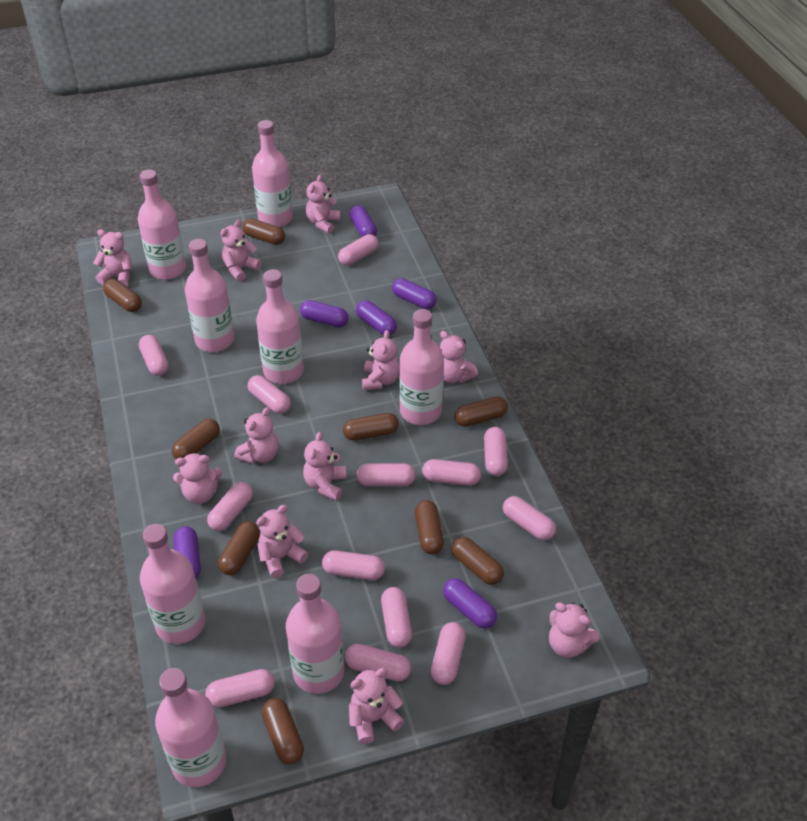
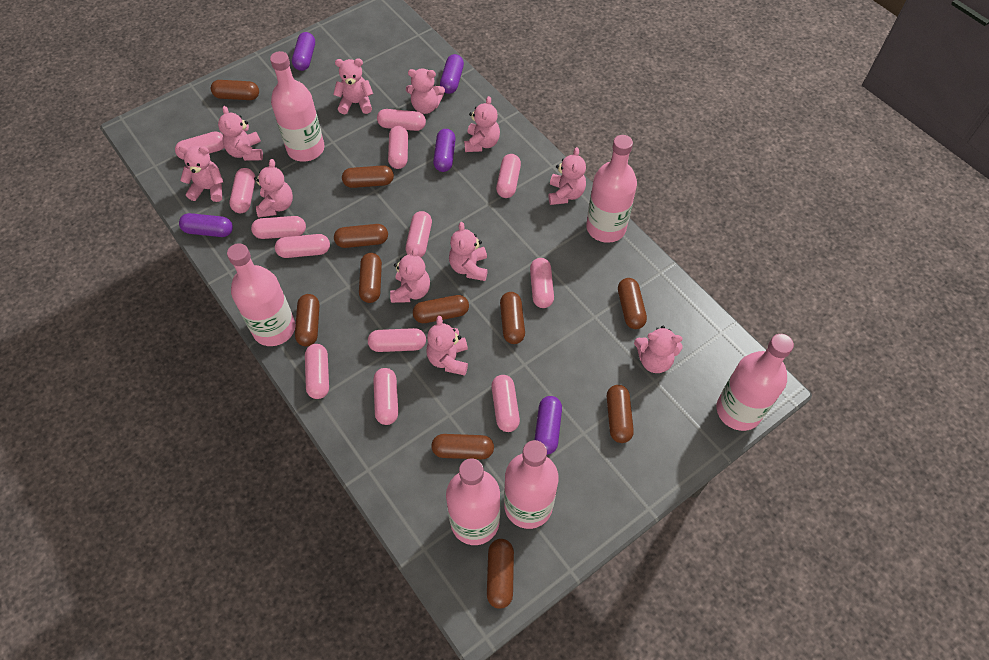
brown capsule: 9 -> 11
pink bottle: 8 -> 6
purple capsule: 6 -> 5

